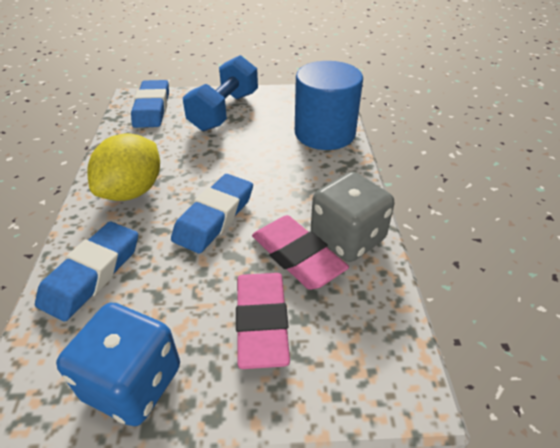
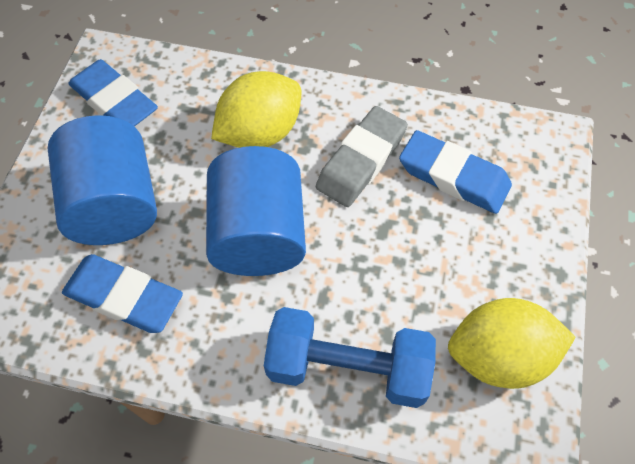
blue cylinder: 1 -> 2
blue dice: 1 -> 0
grey dice: 1 -> 0
grey eraser: 0 -> 1
pink eraser: 2 -> 0
yellow lemon: 1 -> 2

